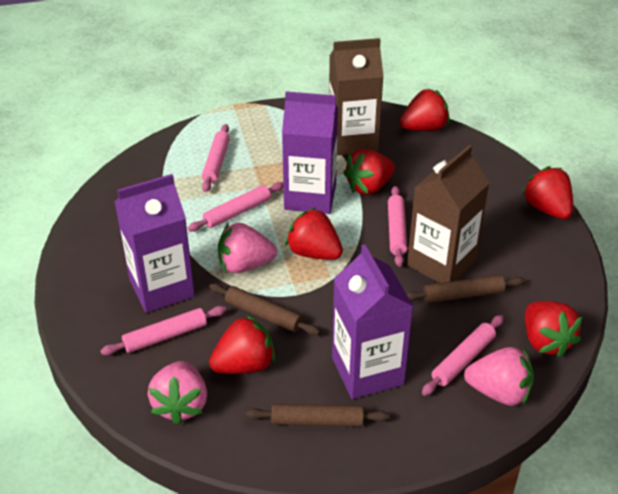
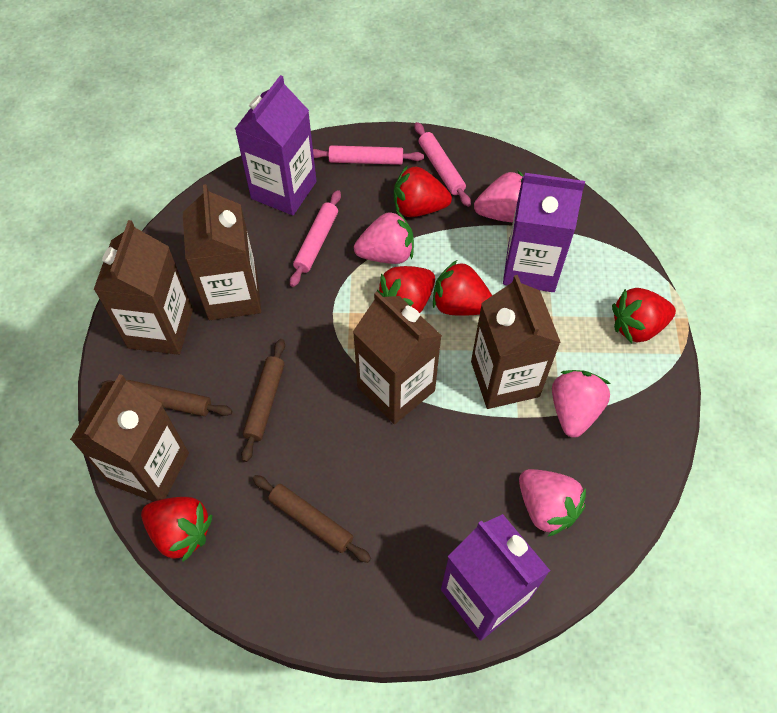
brown carton: 2 -> 5
pink rolling pin: 5 -> 3
pink strawberry: 3 -> 4
red strawberry: 6 -> 5

